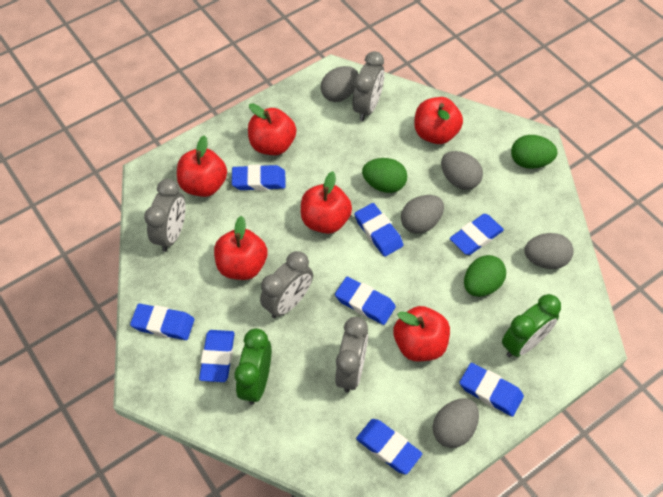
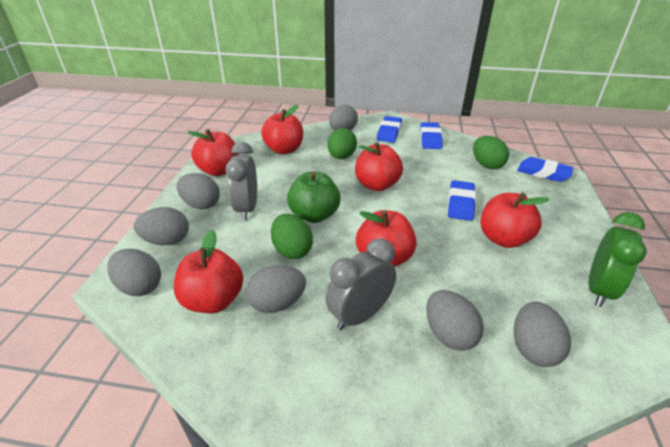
blue eraser: 8 -> 4
green apple: 0 -> 1
green clock: 2 -> 1
grey clock: 4 -> 2
grey egg: 5 -> 7

